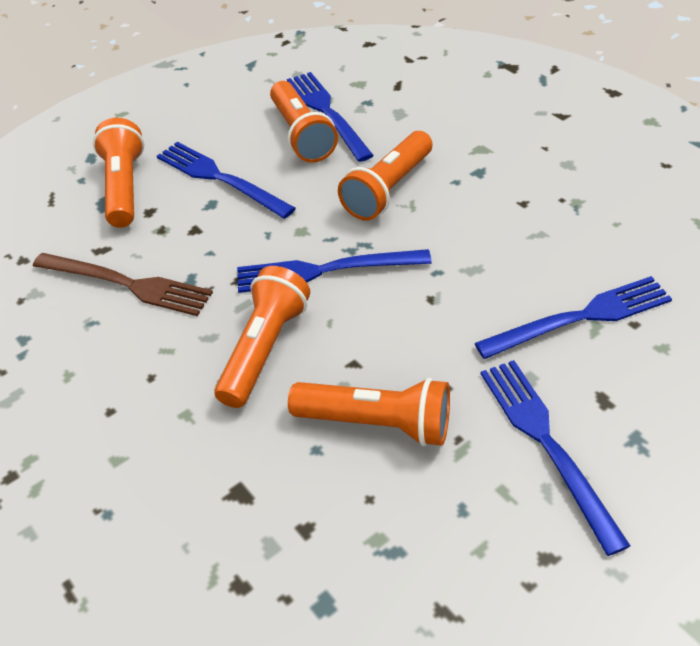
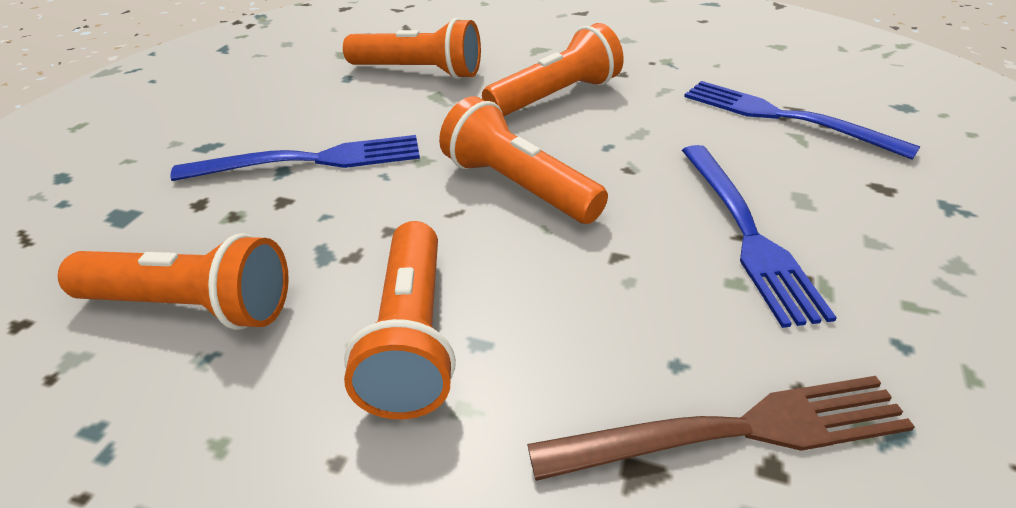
blue fork: 5 -> 3

